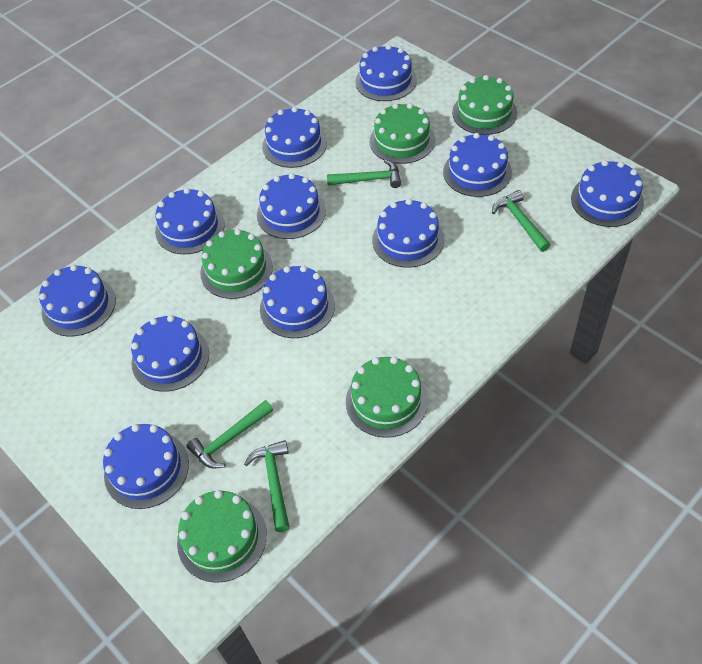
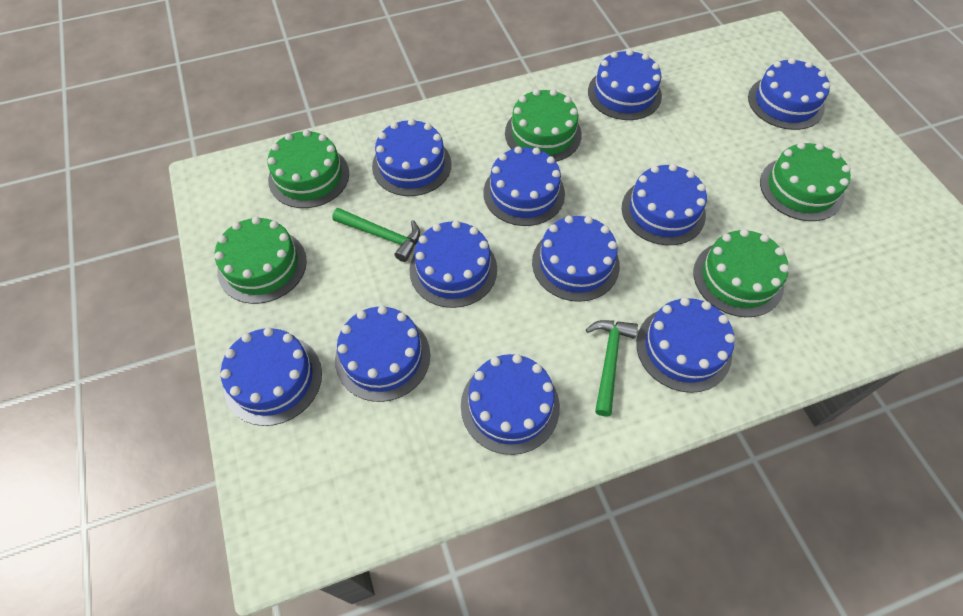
green hammer: 4 -> 2

